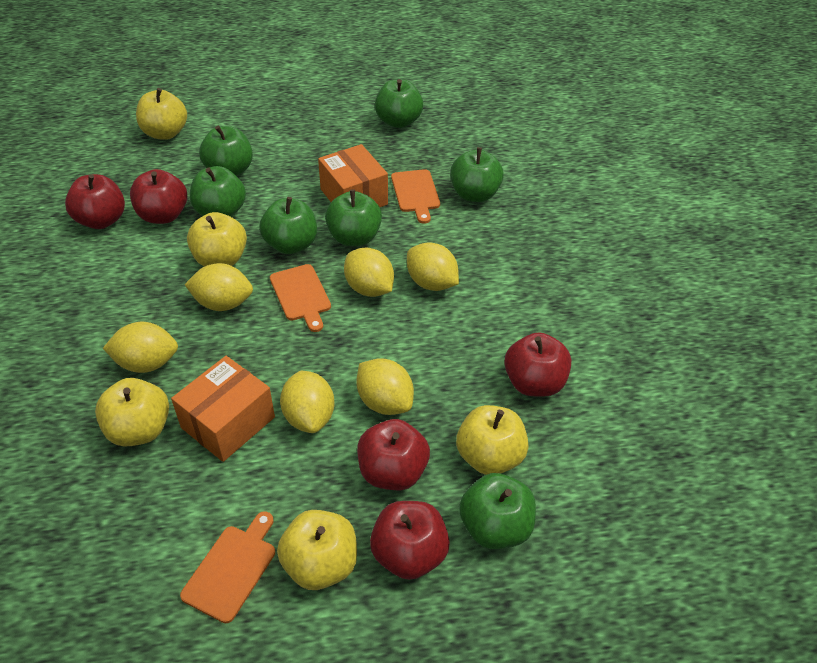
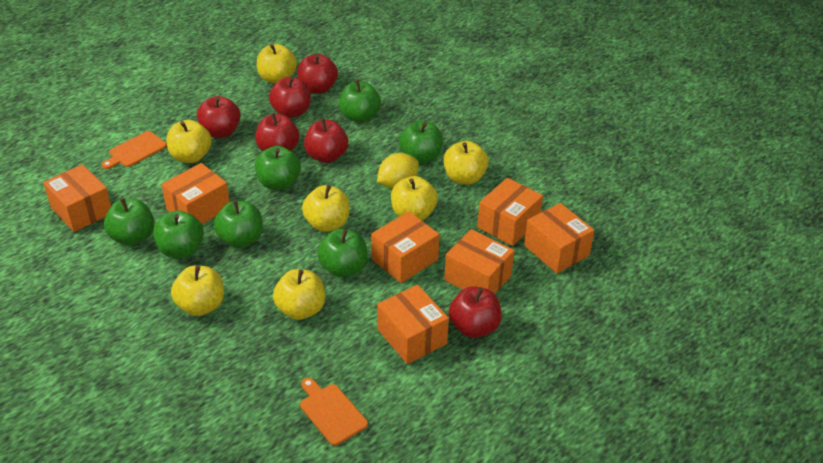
orange box: 2 -> 7
orange cutting board: 3 -> 2
red apple: 5 -> 6
yellow apple: 5 -> 7
yellow lemon: 6 -> 1

